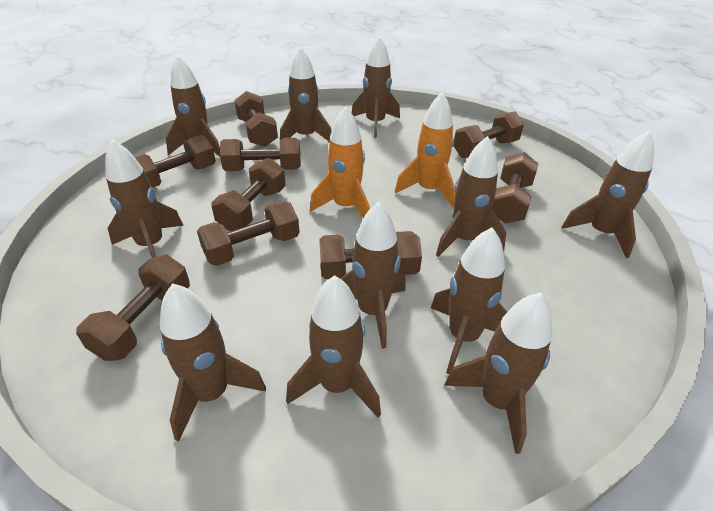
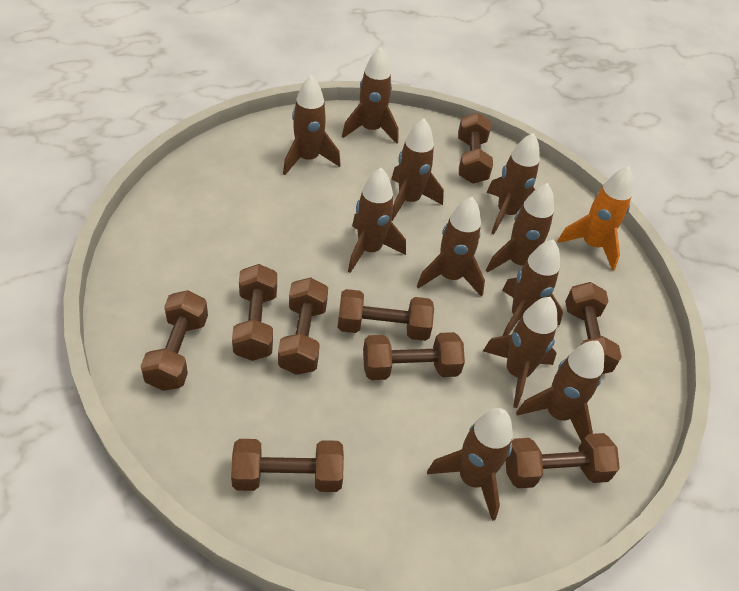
orange rocket: 2 -> 1

